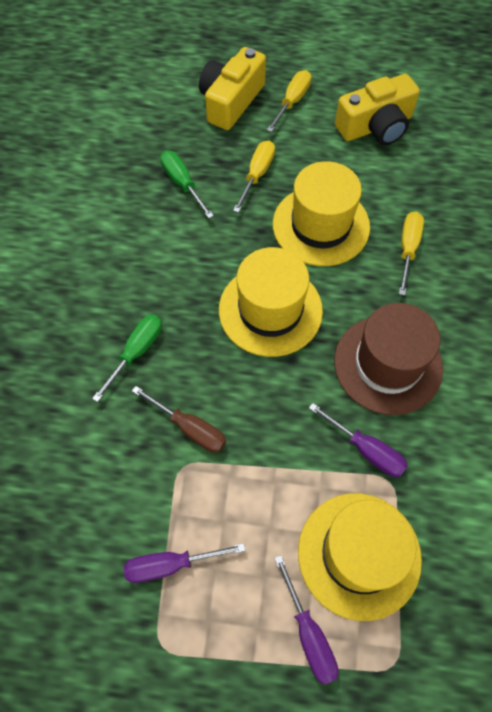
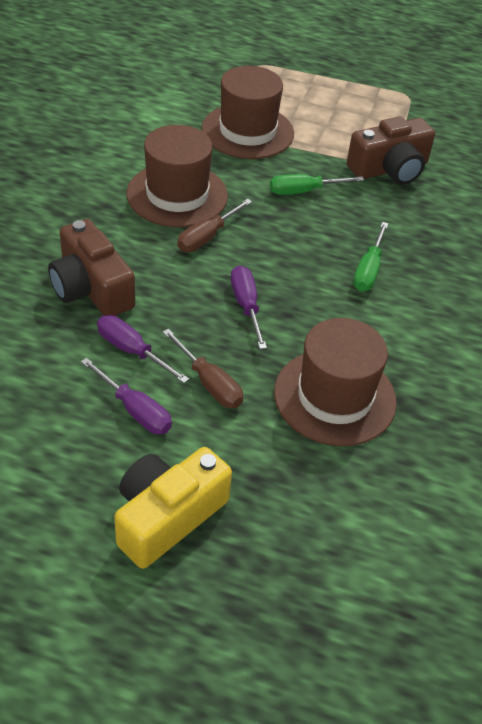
brown camera: 0 -> 2
brown hat: 1 -> 3
brown screwdriver: 1 -> 2
yellow camera: 2 -> 1
yellow hat: 3 -> 0
yellow screwdriver: 3 -> 0

